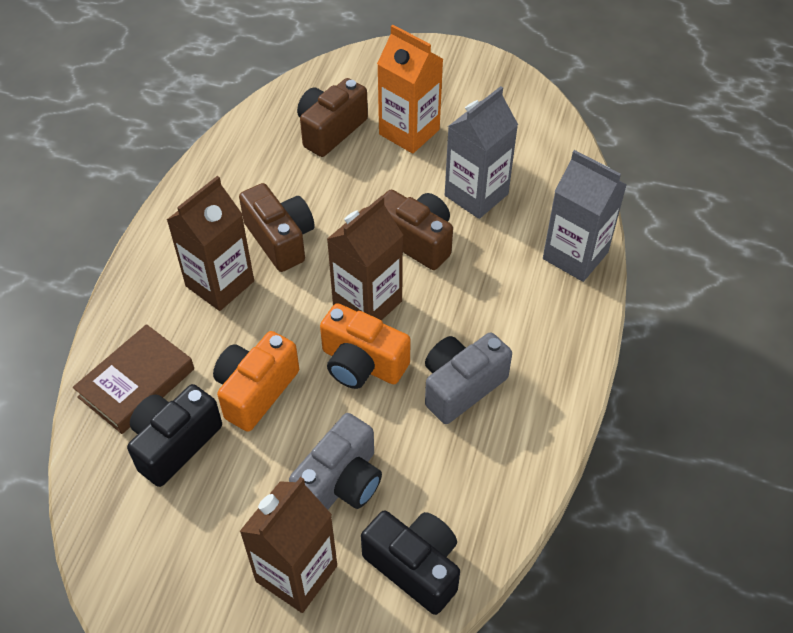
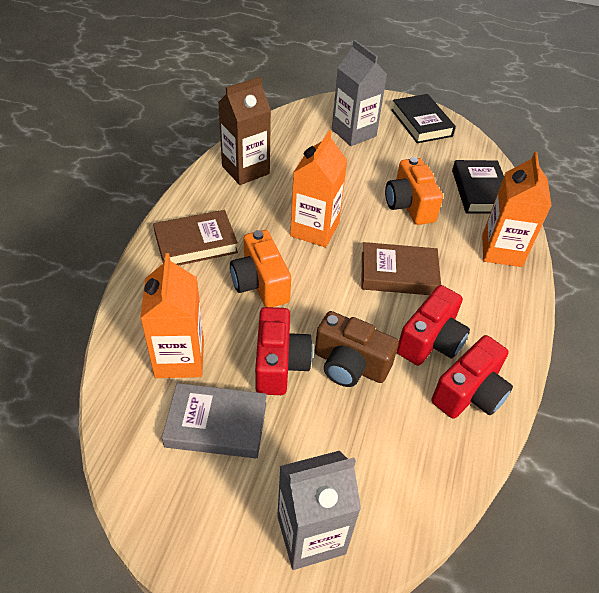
black book: 0 -> 2
black camera: 2 -> 0
brown book: 1 -> 2
brown camera: 3 -> 1
brown carton: 3 -> 1
grey book: 0 -> 1
grey camera: 2 -> 0
orange carton: 1 -> 3
red camera: 0 -> 3

